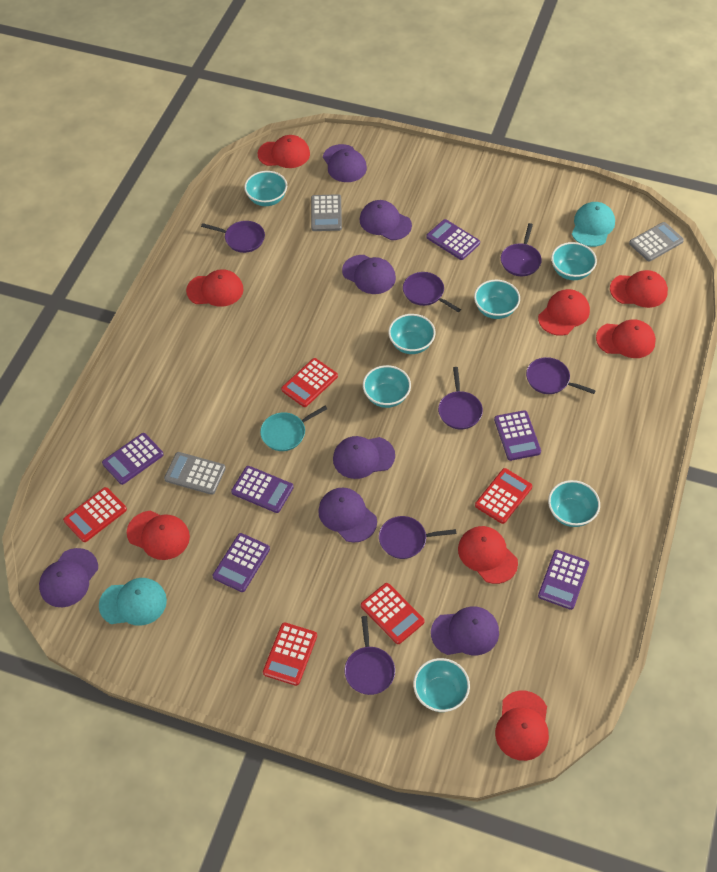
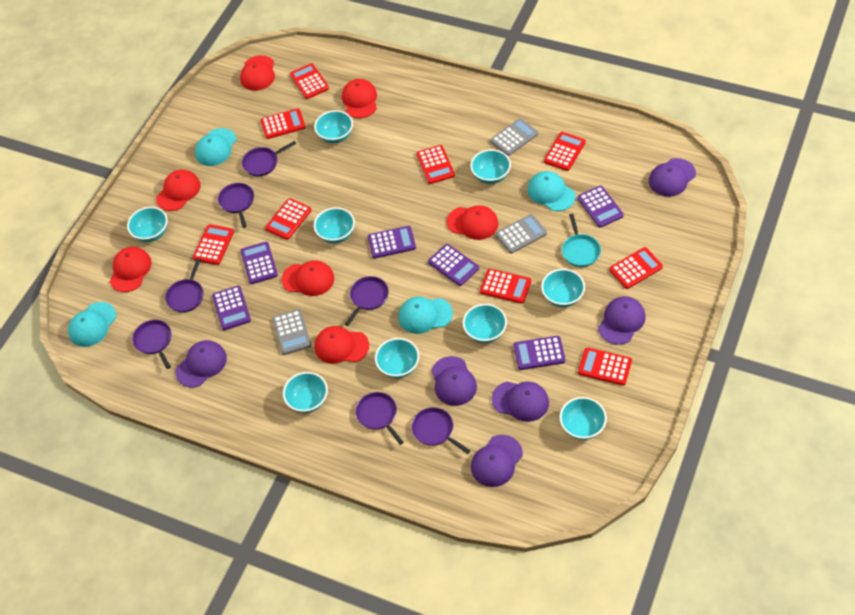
purple cap: 7 -> 6
red calculator: 5 -> 9
red cap: 8 -> 7
turquoise bowl: 7 -> 9
turquoise cap: 2 -> 4

